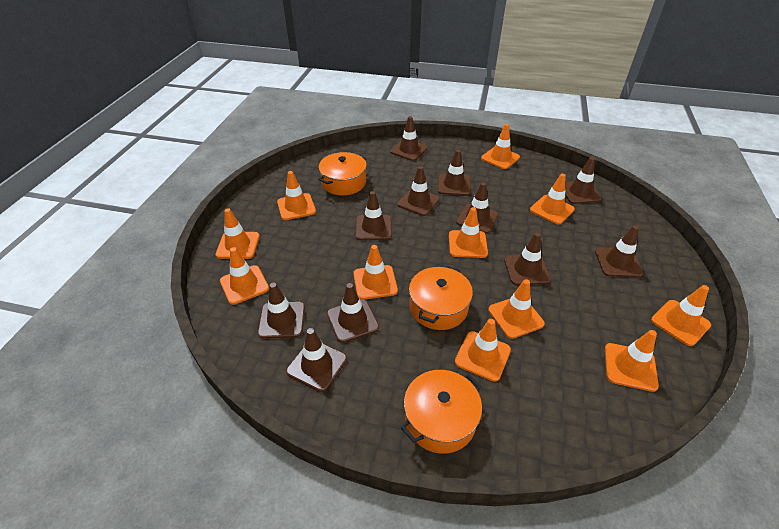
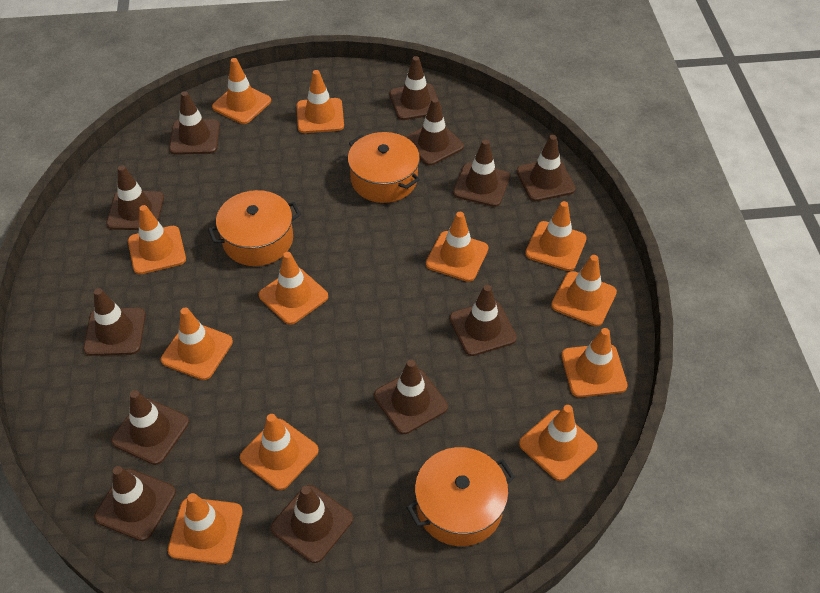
brown traffic cone: 11 -> 12
orange traffic cone: 11 -> 12

